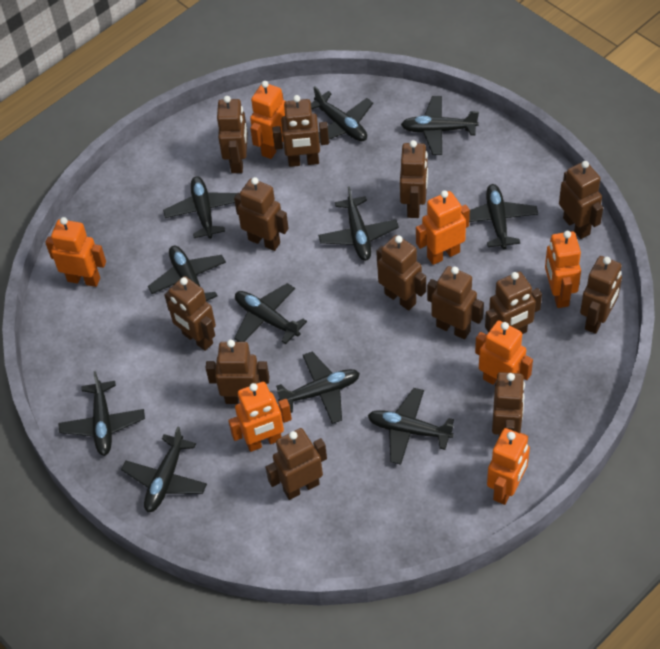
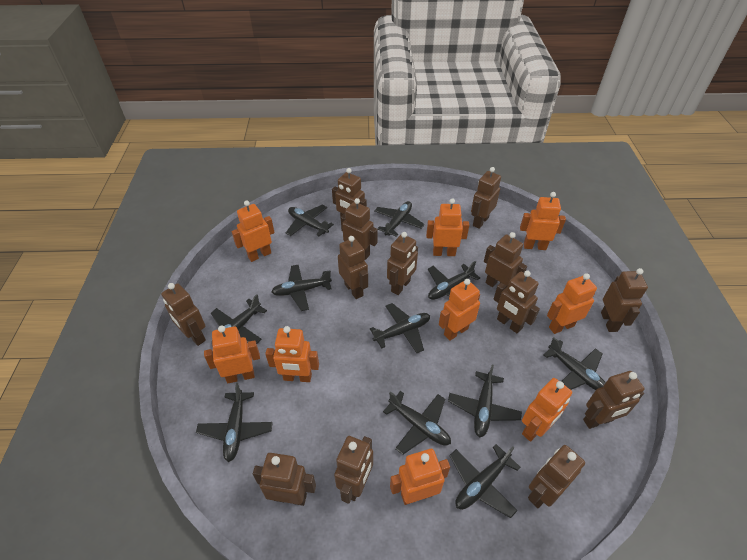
orange robot: 7 -> 9

